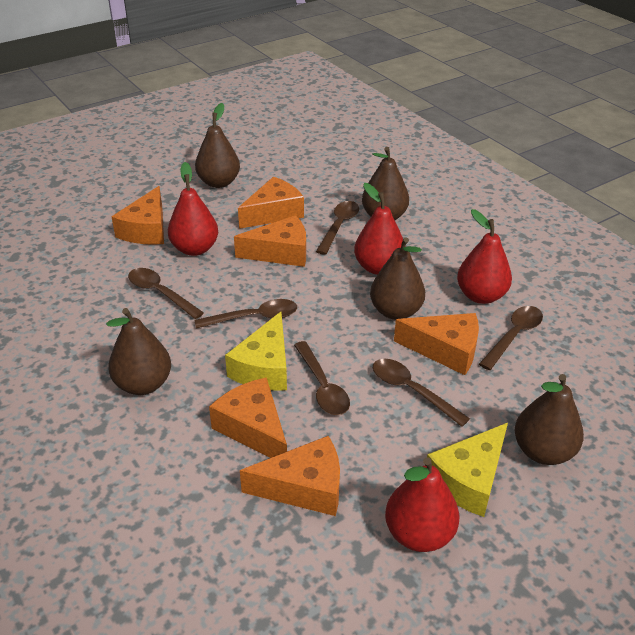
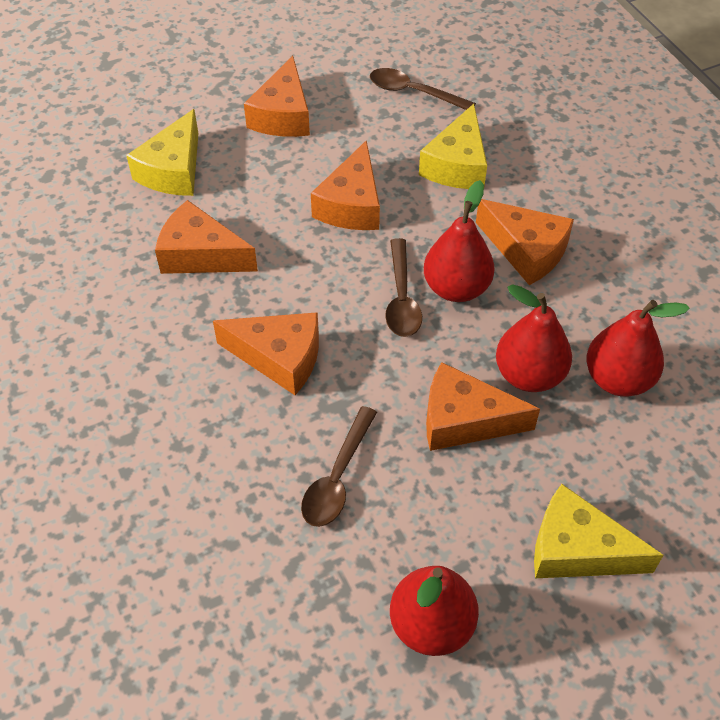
brown pear: 5 -> 0
brown spoon: 6 -> 3
yellow cheese: 2 -> 3

